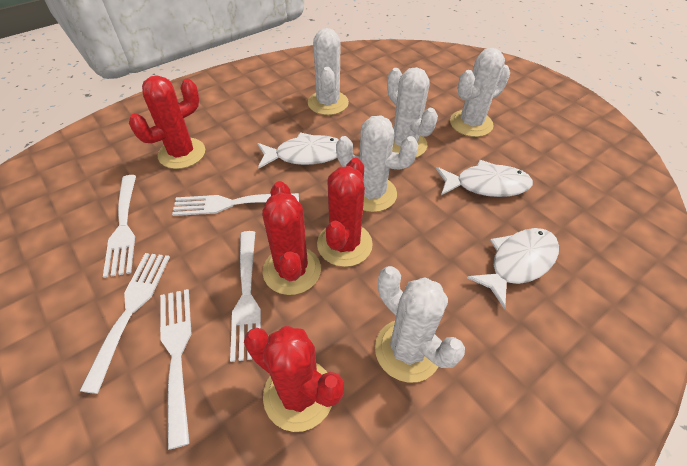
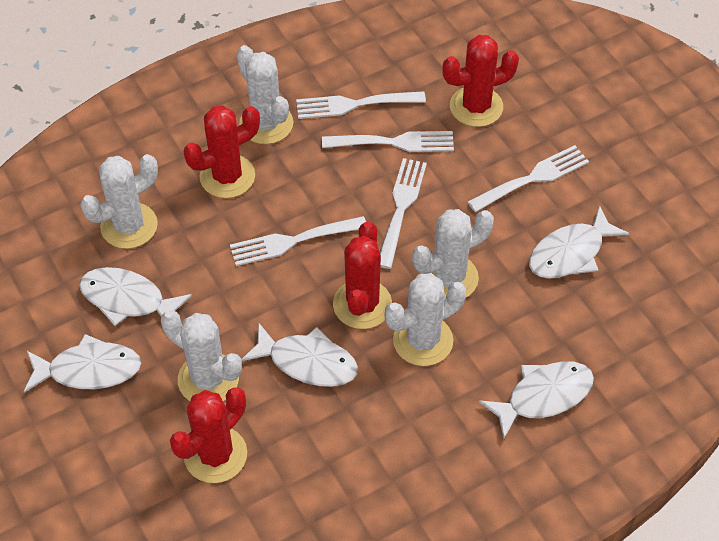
white fish: 3 -> 5

